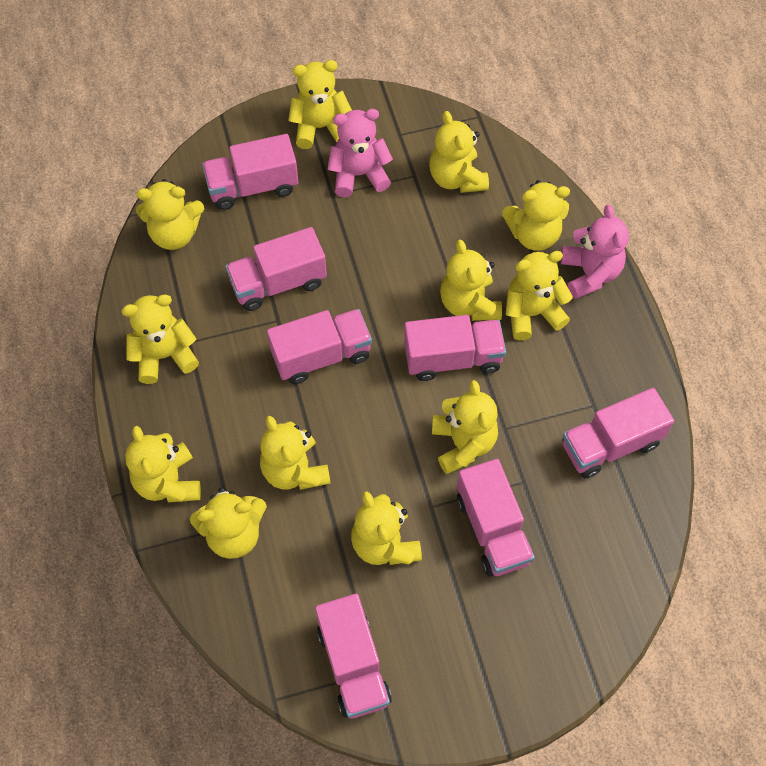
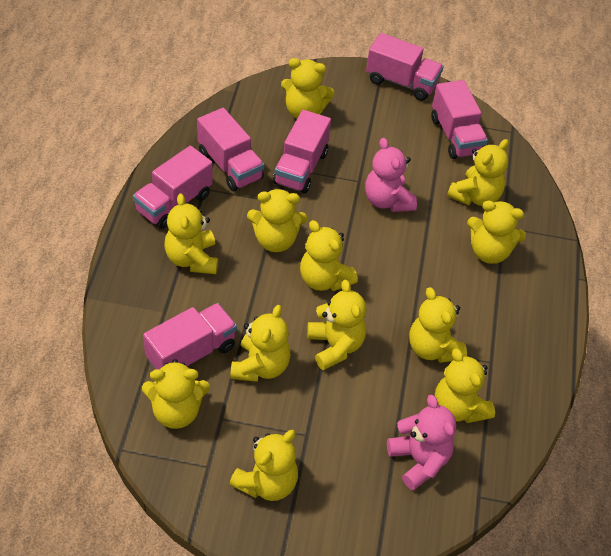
pink truck: 7 -> 6

